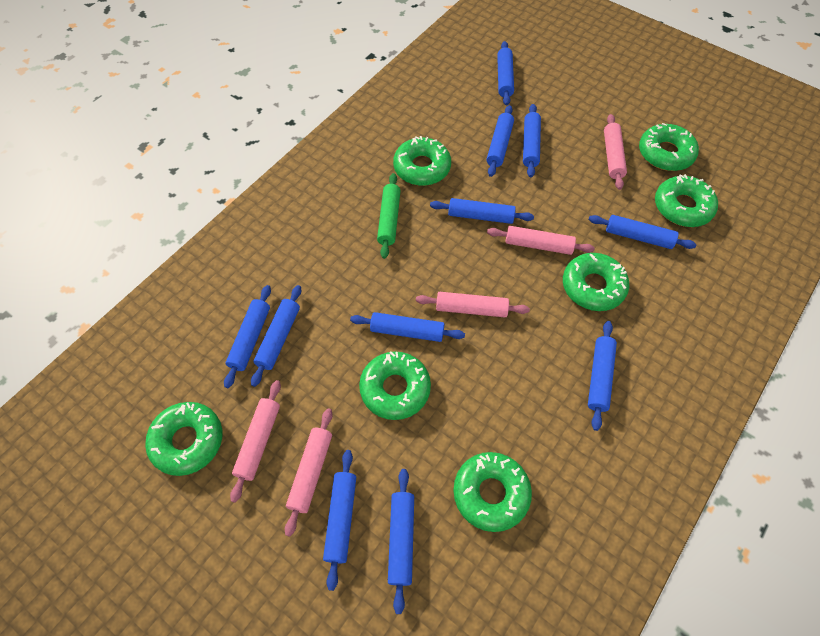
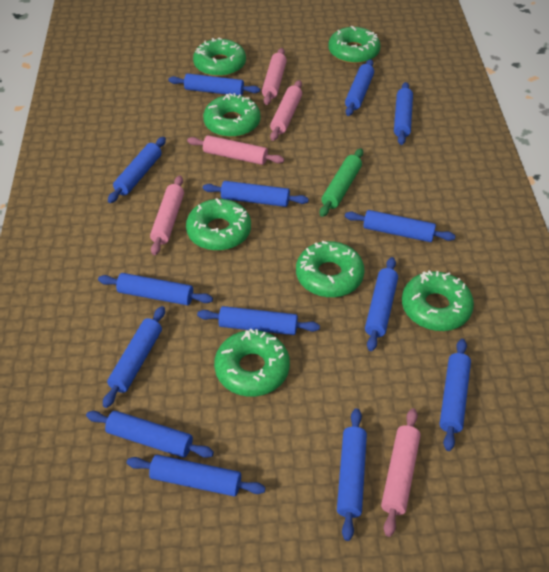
blue rolling pin: 11 -> 14

